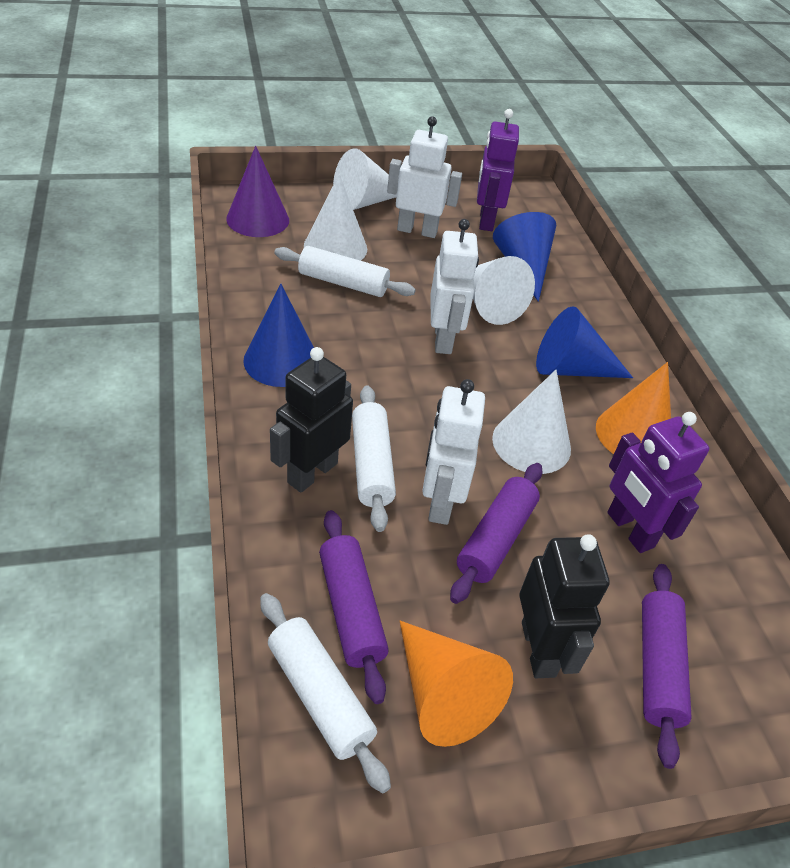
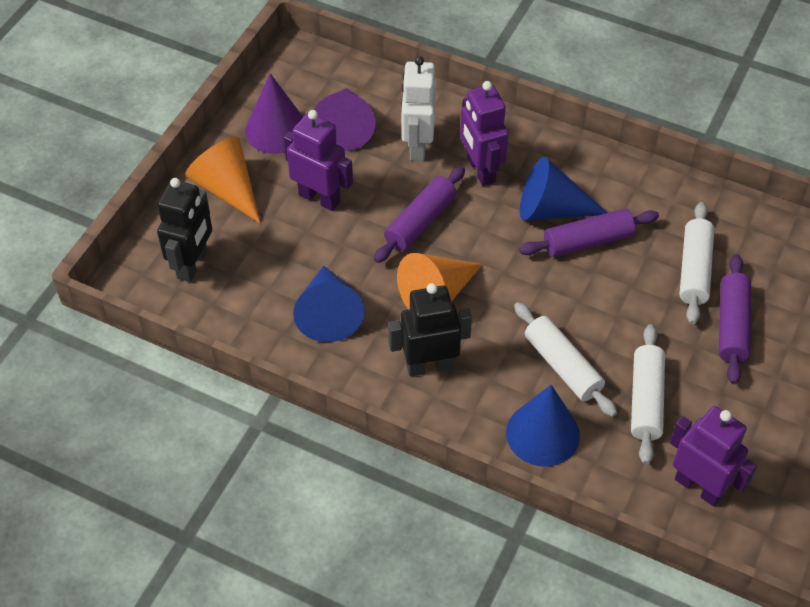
purple cone: 1 -> 2
purple robot: 2 -> 3
white cone: 4 -> 0
white robot: 3 -> 1

